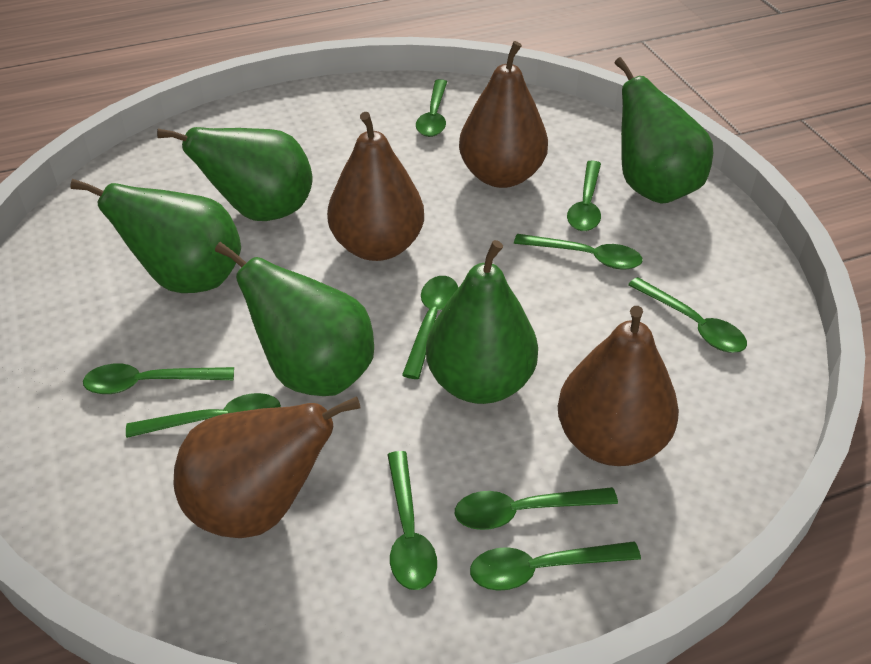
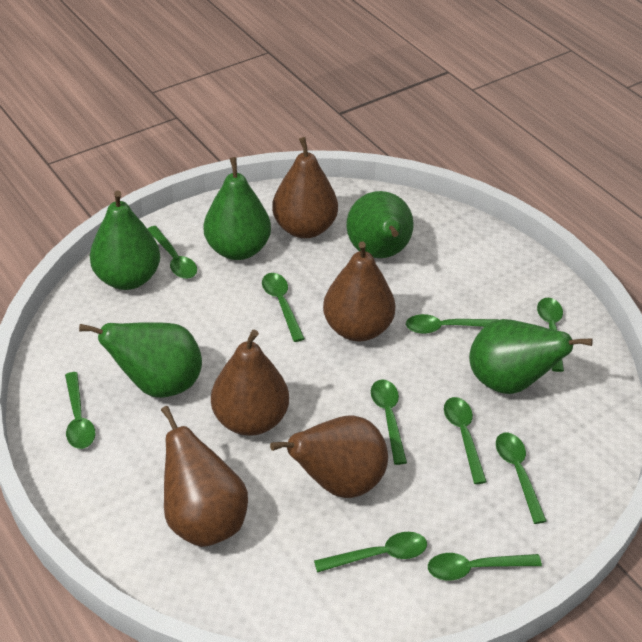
brown pear: 4 -> 5

